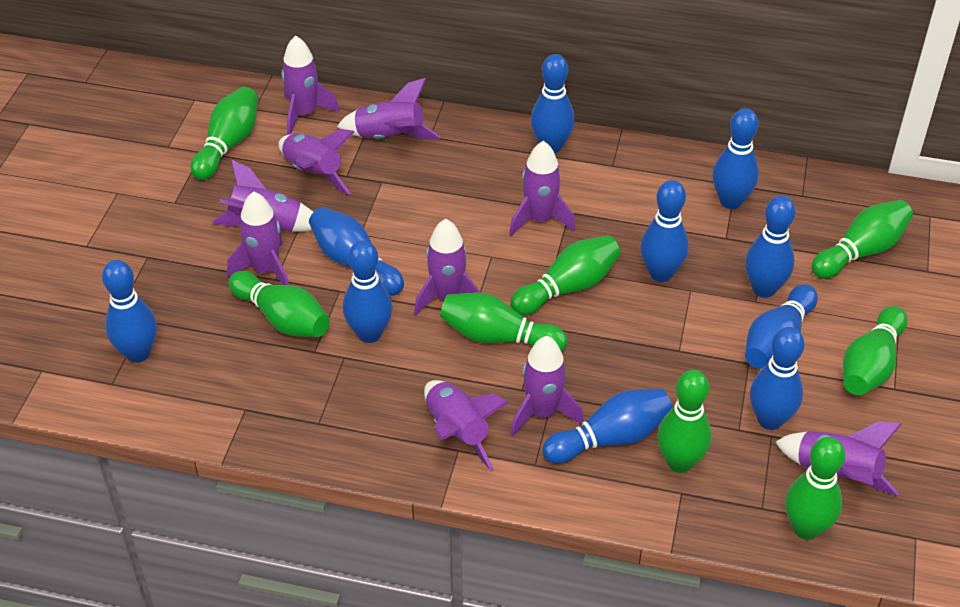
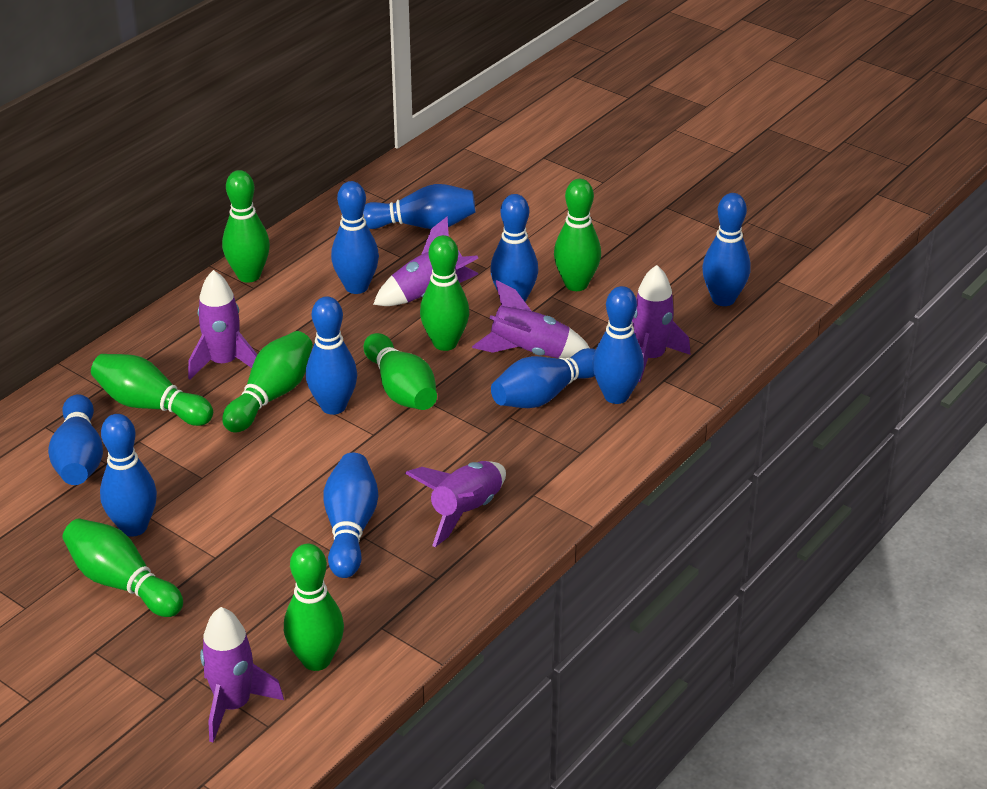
purple rocket: 10 -> 6

